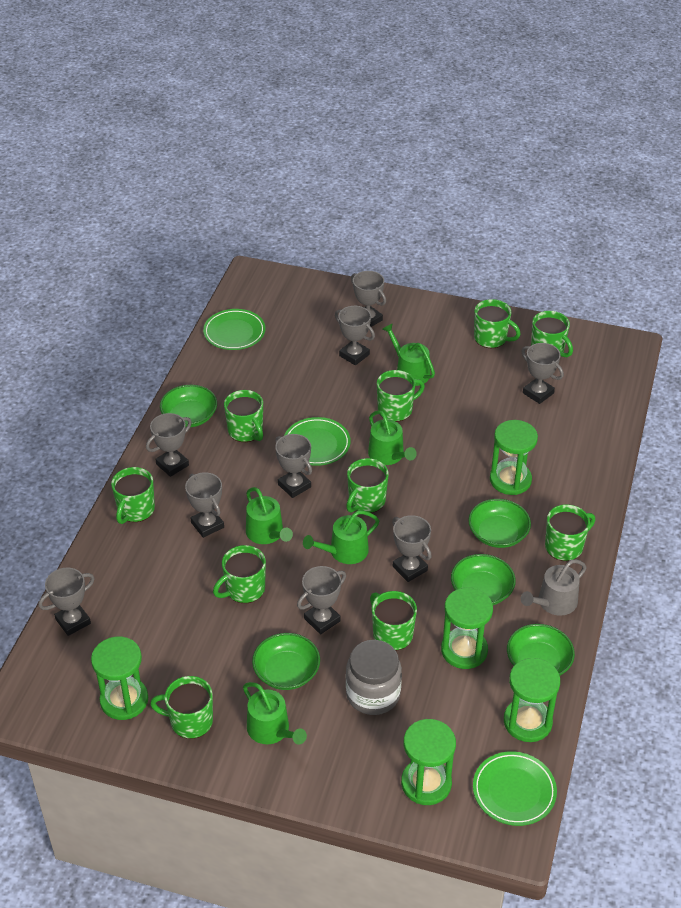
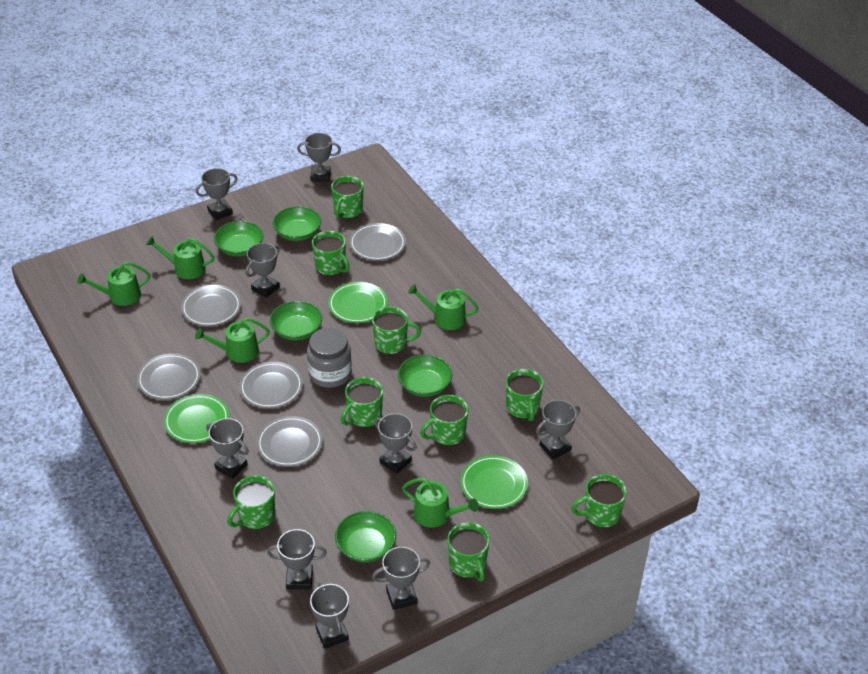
green hourglass: 5 -> 0
green mug: 10 -> 9
grey plate: 0 -> 5
grey watering can: 1 -> 0

